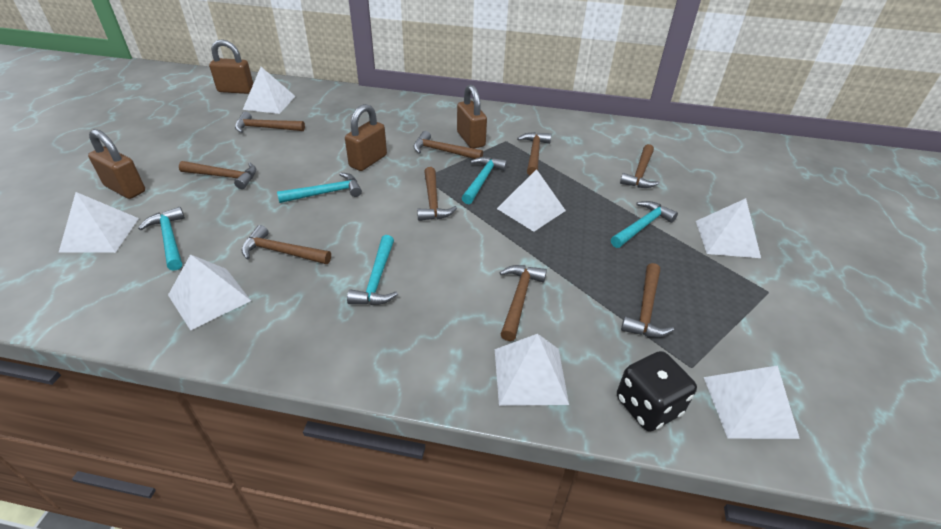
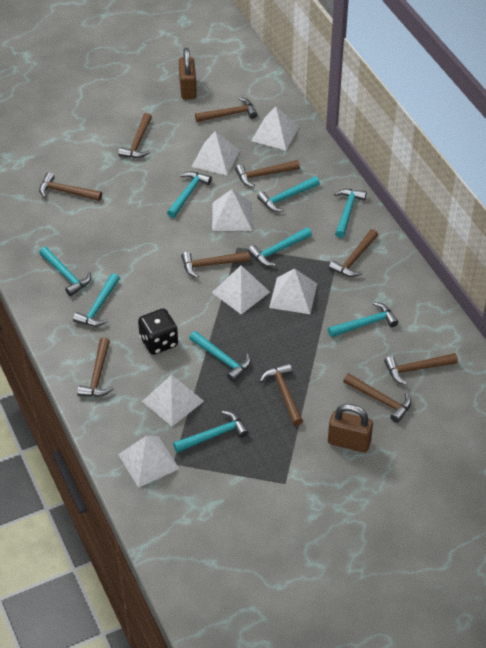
brown hammer: 9 -> 10
brown padlock: 4 -> 2
turquoise hammer: 5 -> 9

